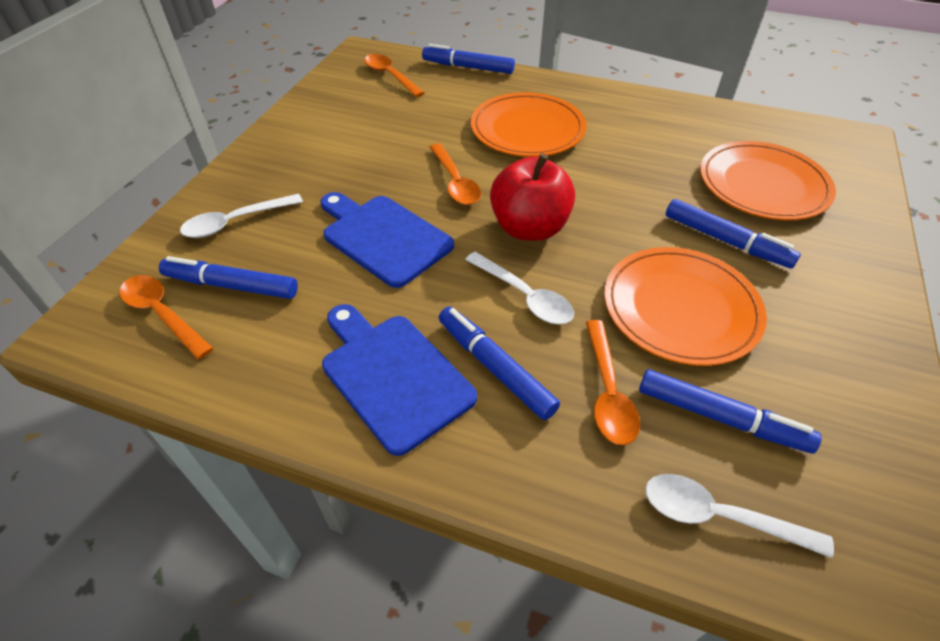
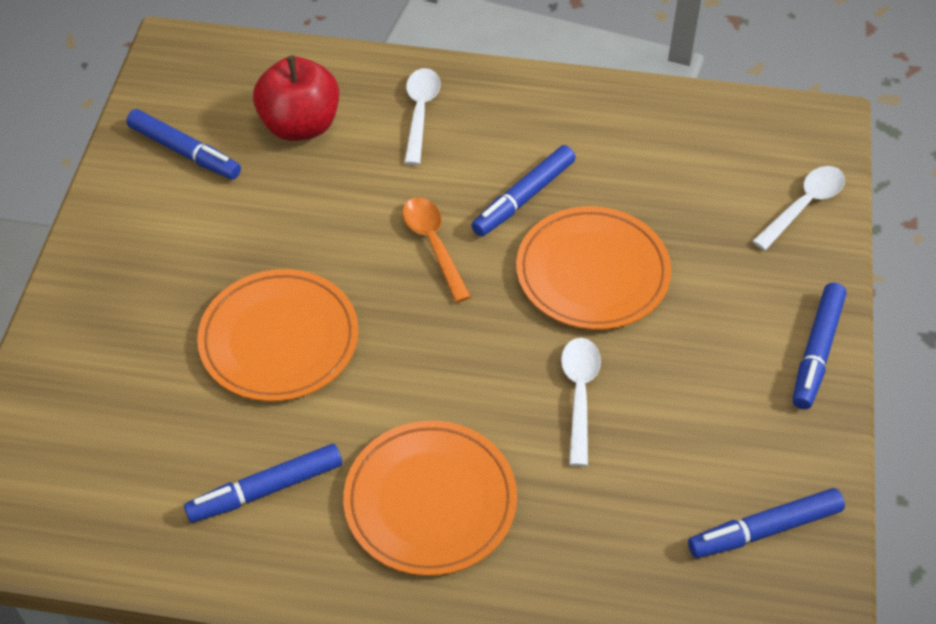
blue cutting board: 2 -> 0
orange spoon: 4 -> 1

